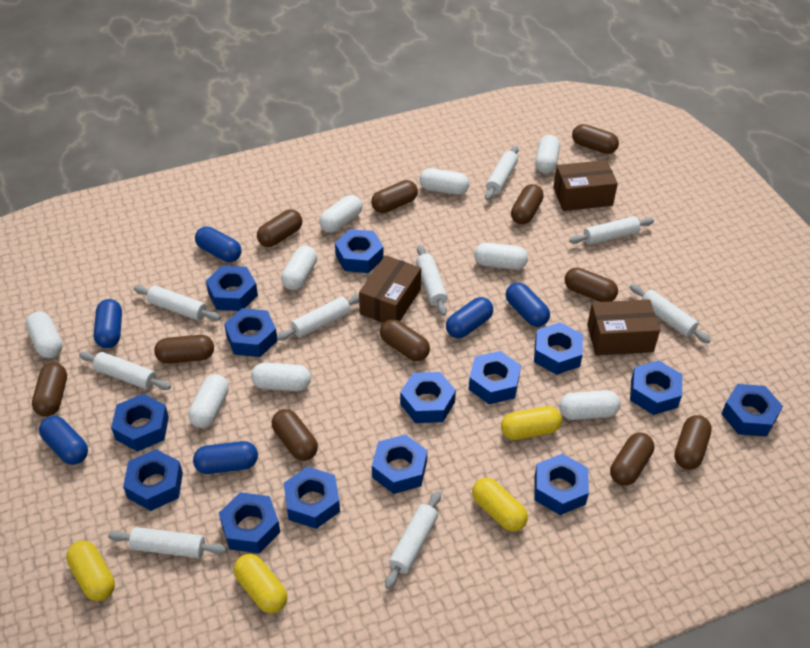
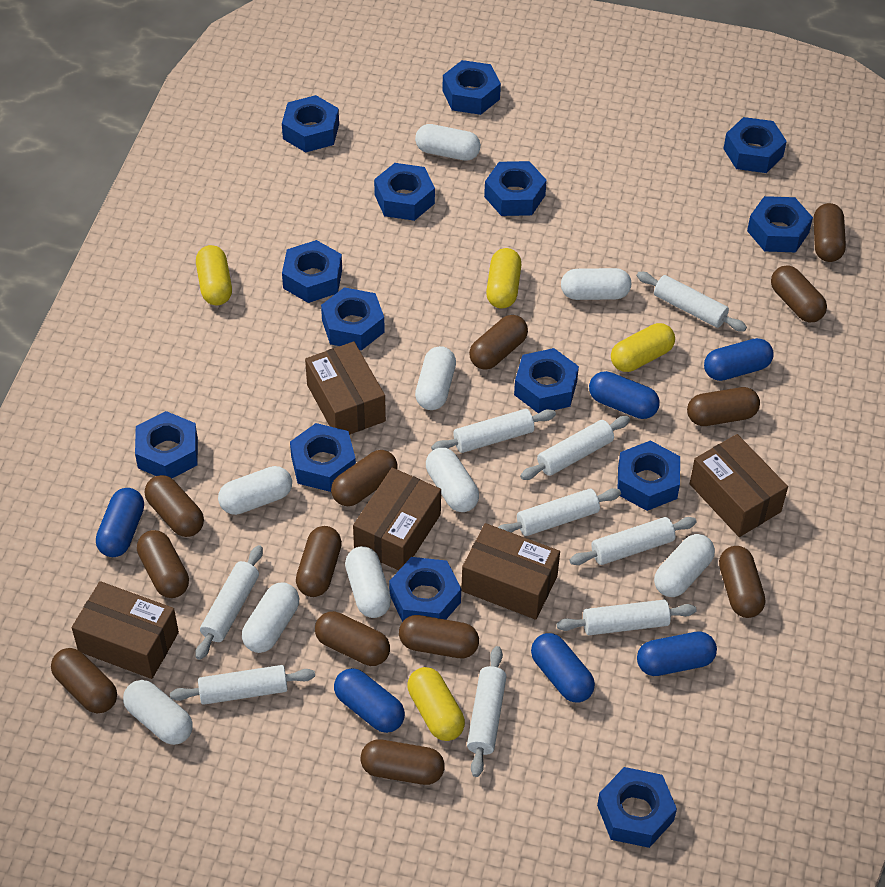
brown box: 3 -> 5
brown capsule: 11 -> 13

